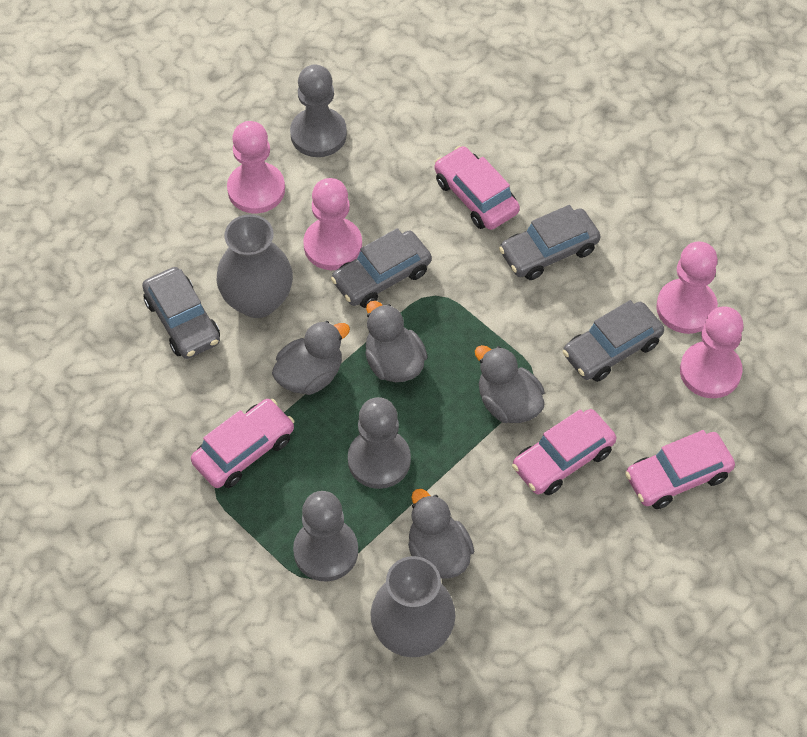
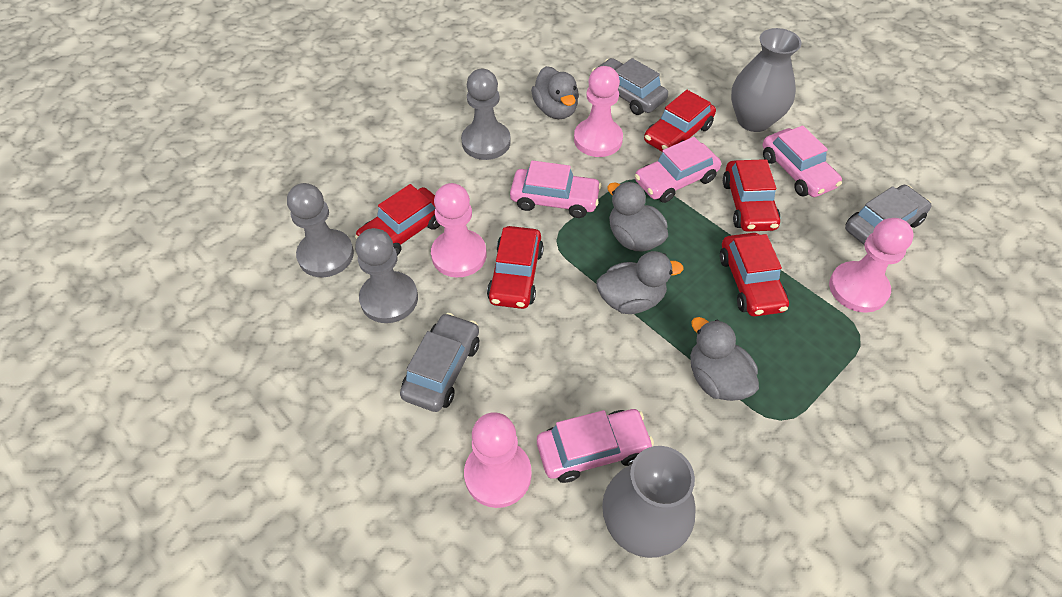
grey car: 4 -> 3
red car: 0 -> 5

